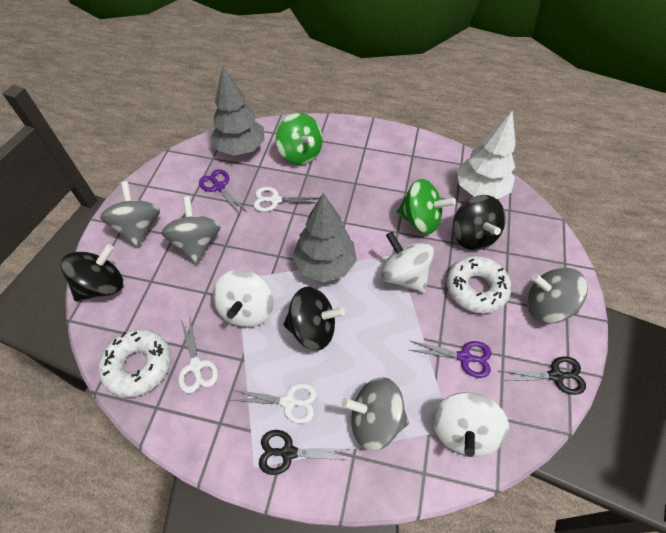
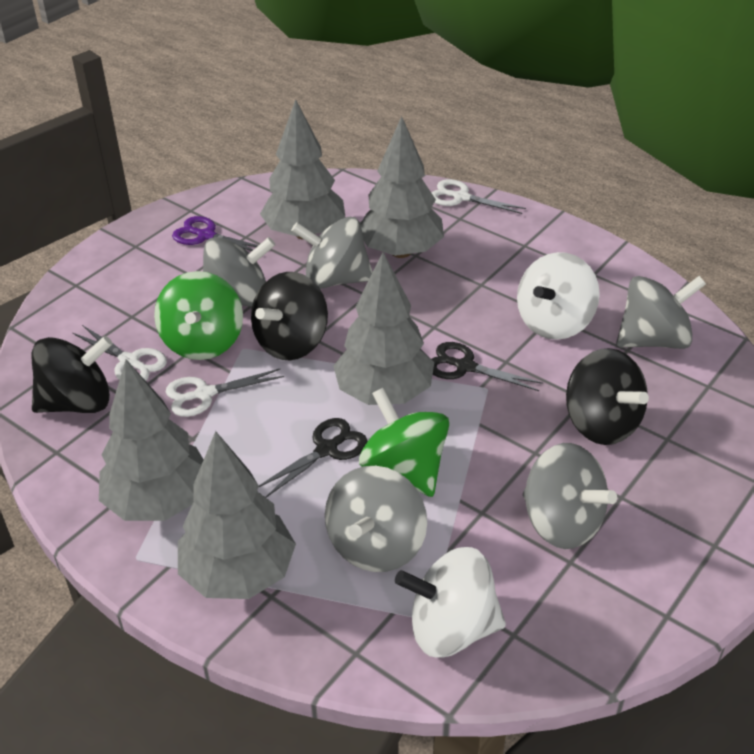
grey spinning top: 4 -> 5
grey tree: 2 -> 5
purple scissors: 2 -> 1
white donut: 2 -> 0
white spinning top: 3 -> 2
white tree: 1 -> 0

